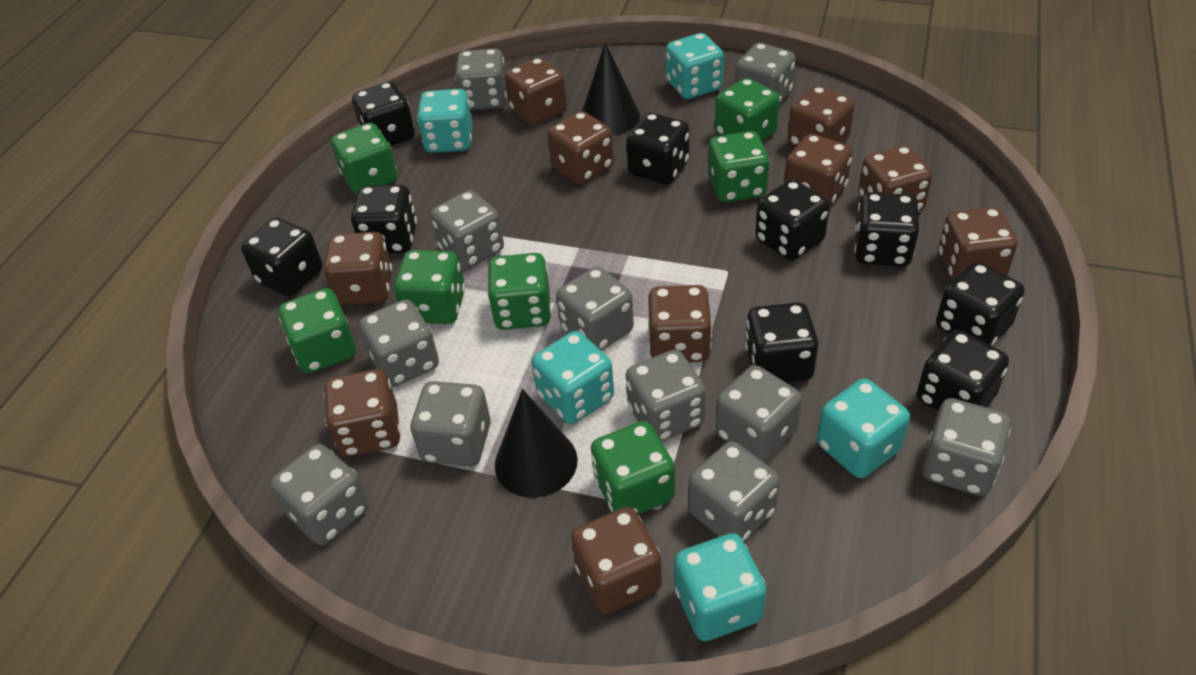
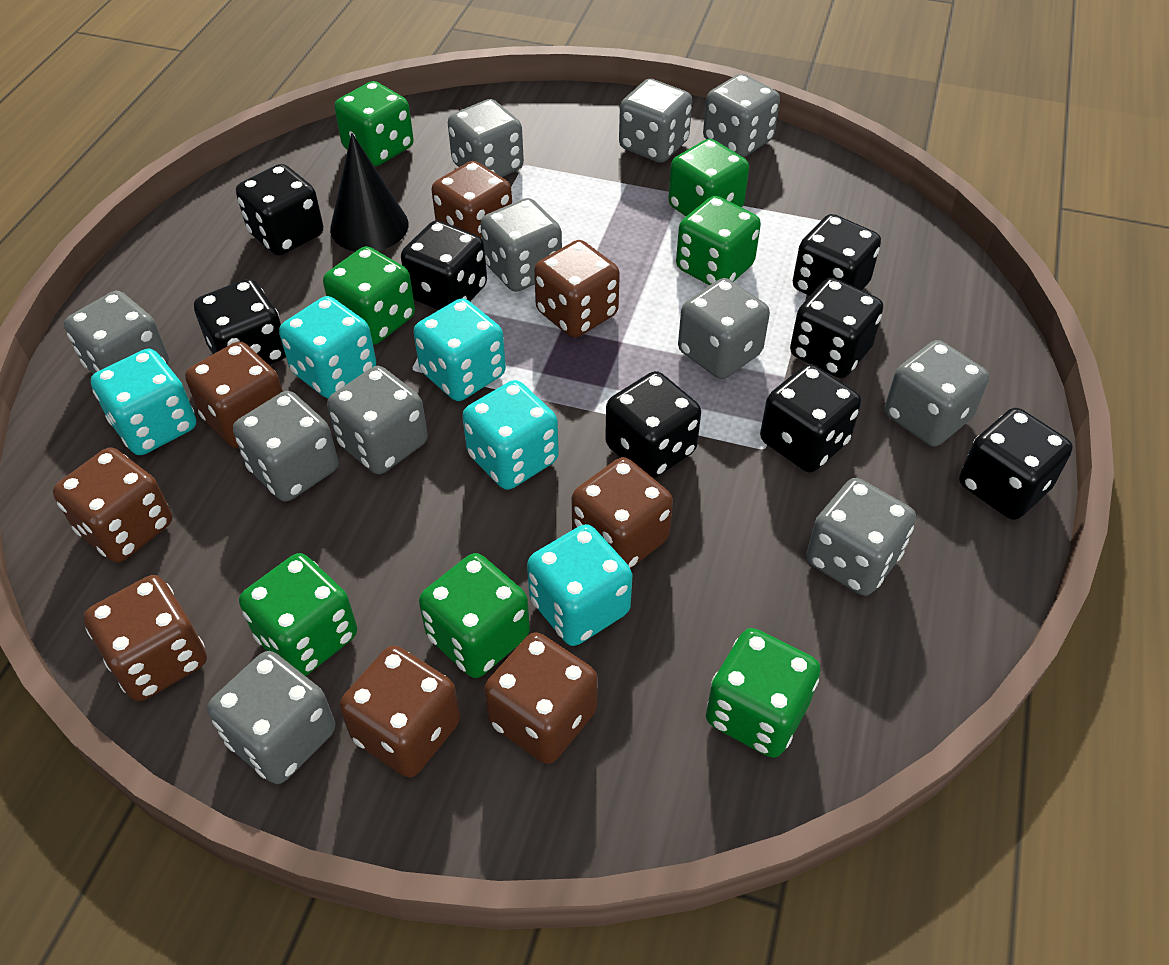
black cone: 2 -> 1
black dice: 9 -> 8
brown dice: 10 -> 8

